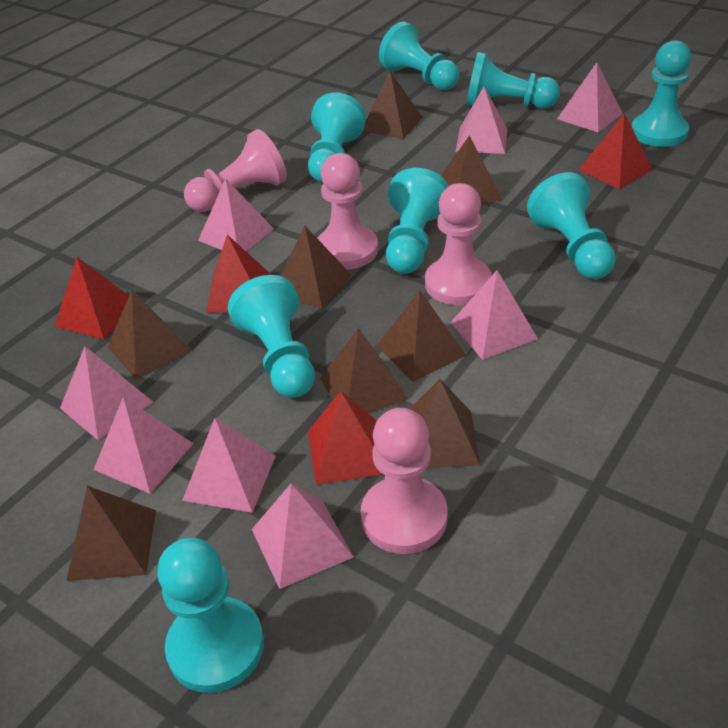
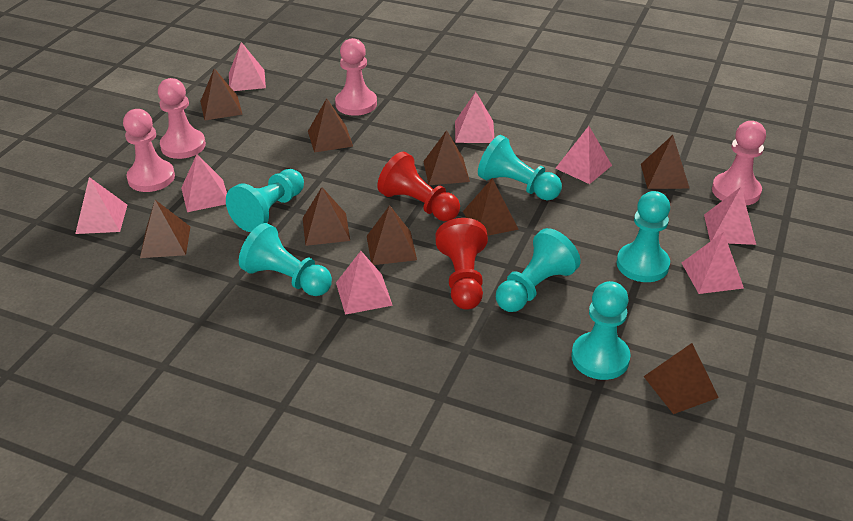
brown pyramid: 8 -> 9
red pawn: 0 -> 2
red pyramid: 4 -> 0
turquoise pawn: 8 -> 6

